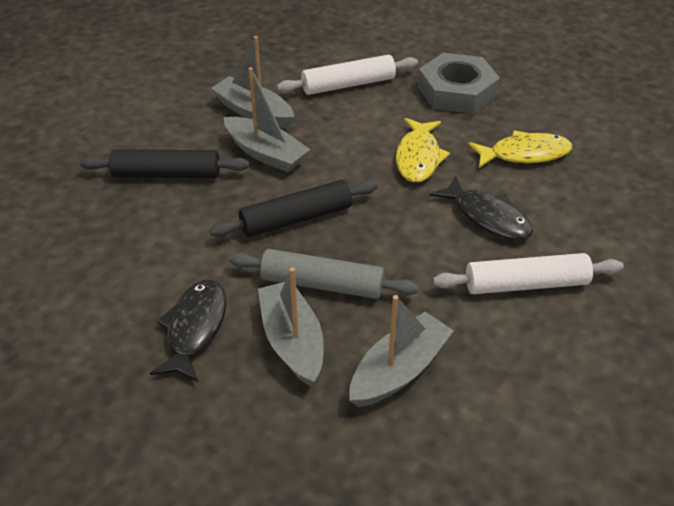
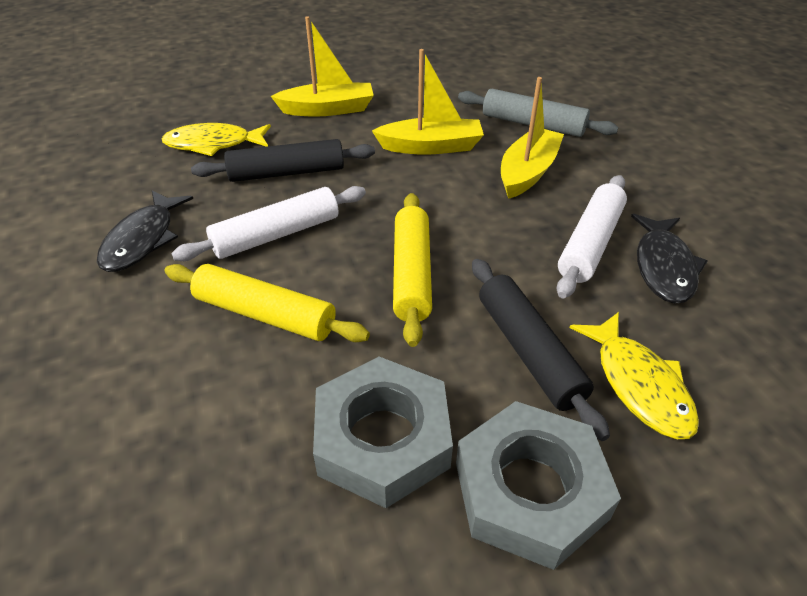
grey boat: 4 -> 0
grey nut: 1 -> 2
yellow boat: 0 -> 3
yellow rolling pin: 0 -> 2

